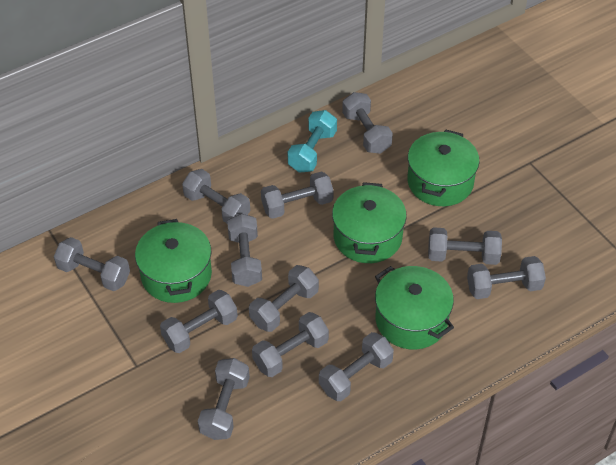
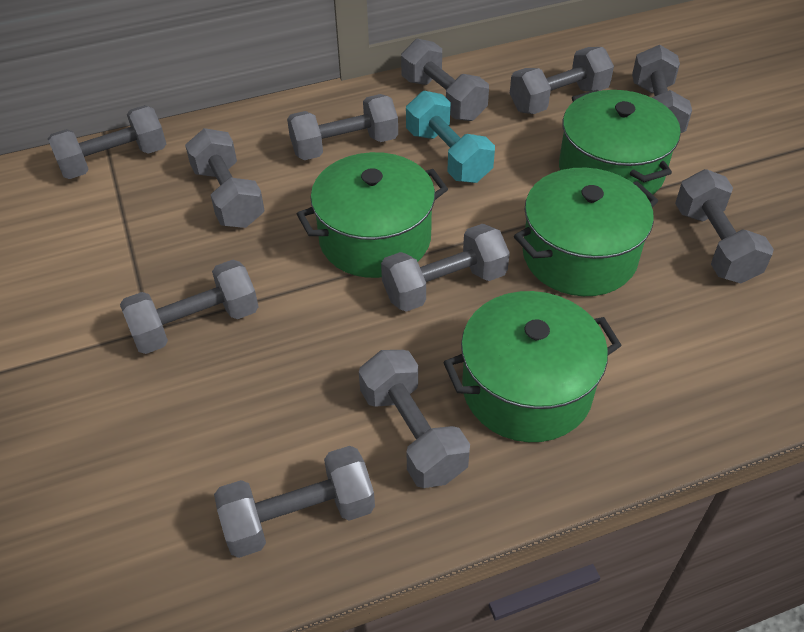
grey dumbbell: 12 -> 11

